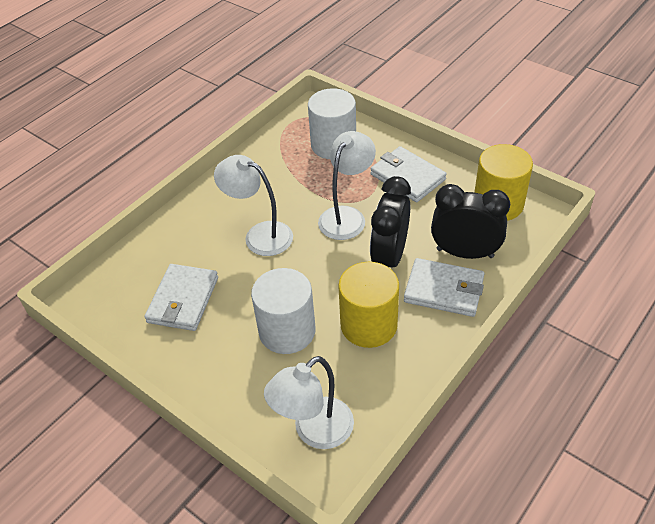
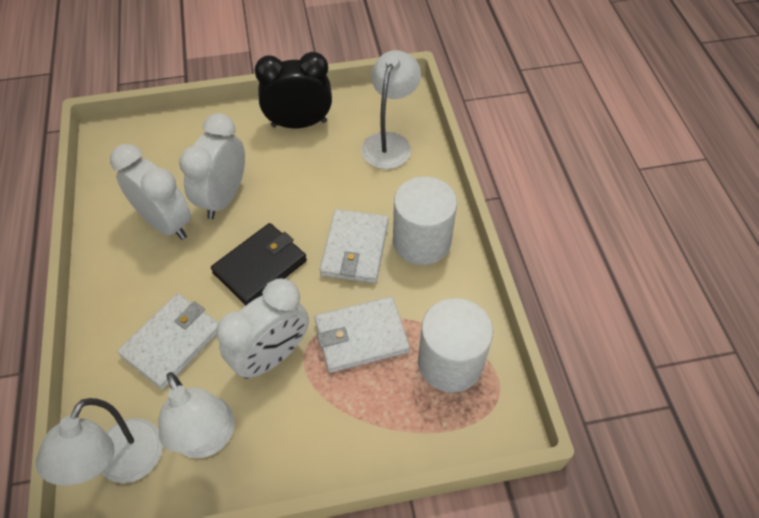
black clock: 2 -> 1
black wallet: 0 -> 1
white clock: 0 -> 3
yellow cylinder: 2 -> 0

